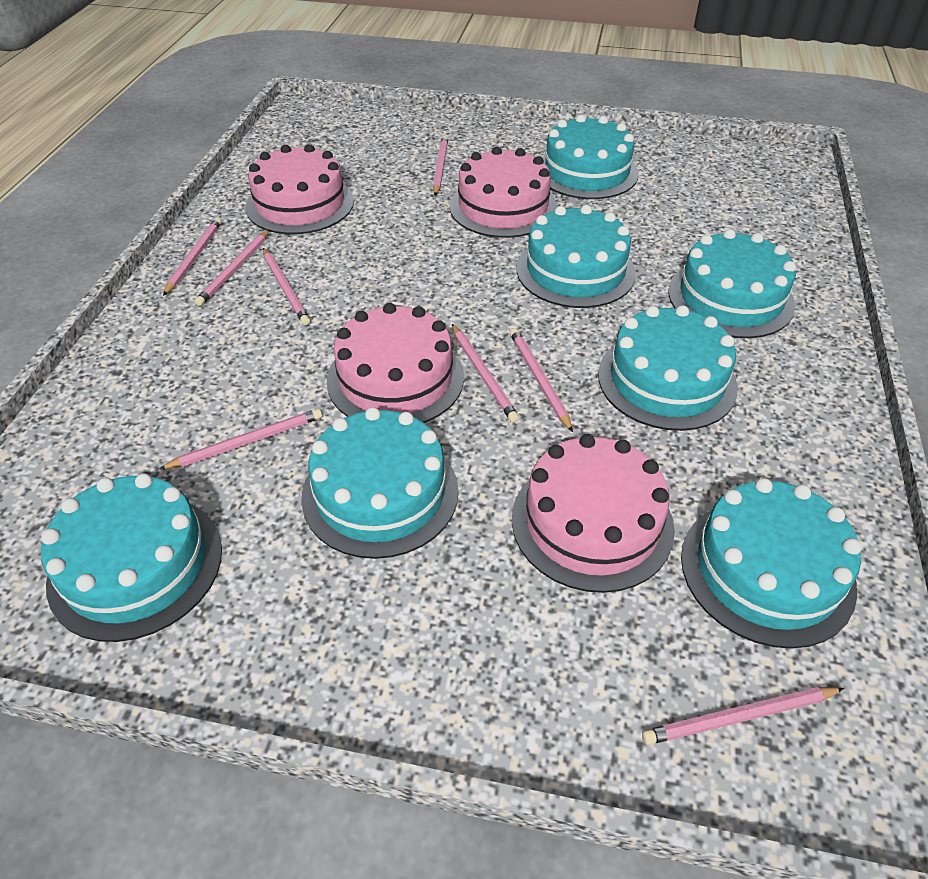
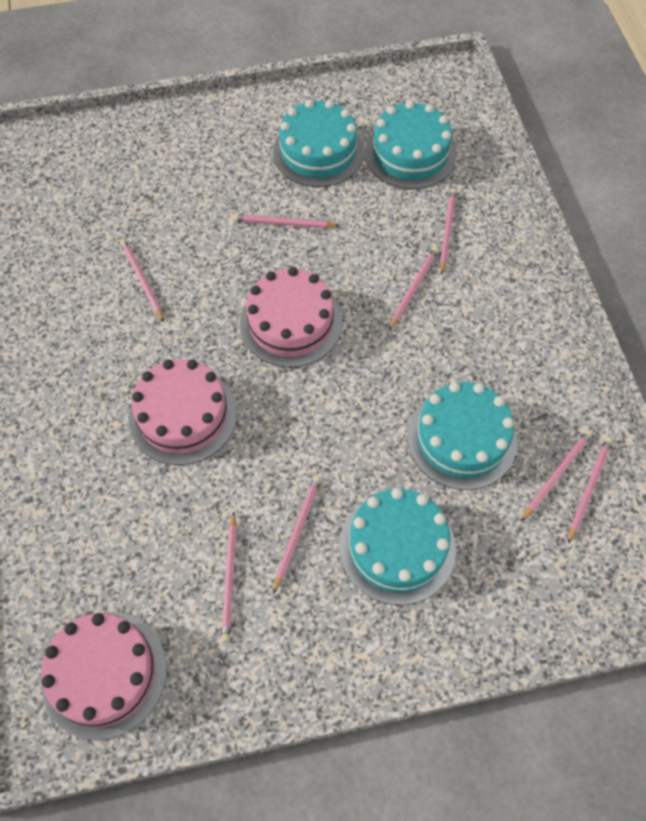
pink cake: 4 -> 3
turquoise cake: 7 -> 4

